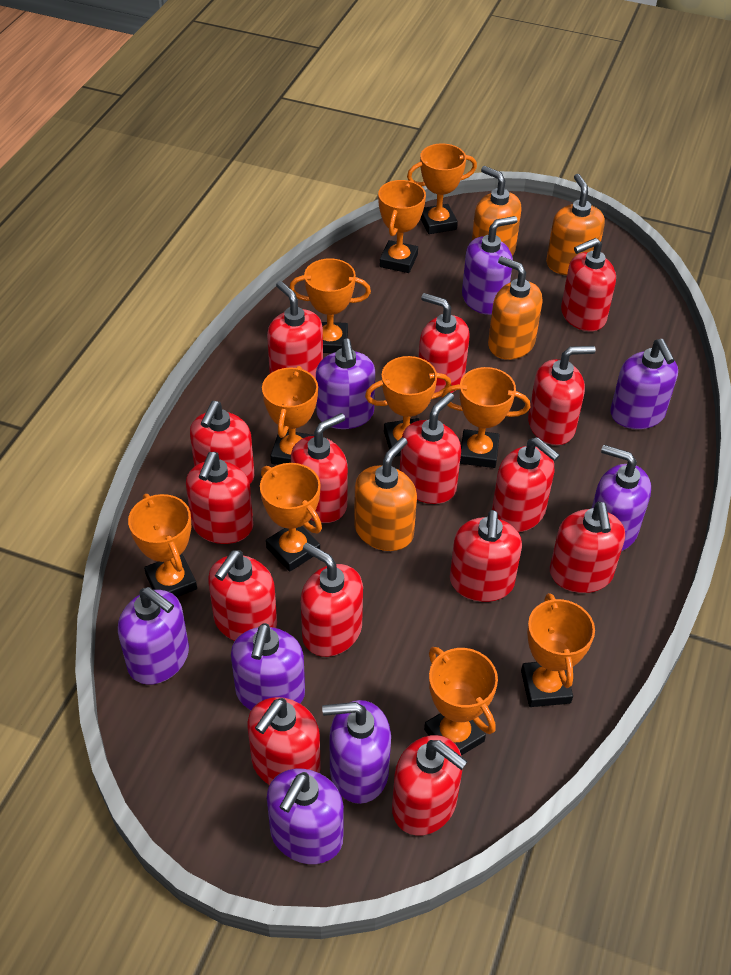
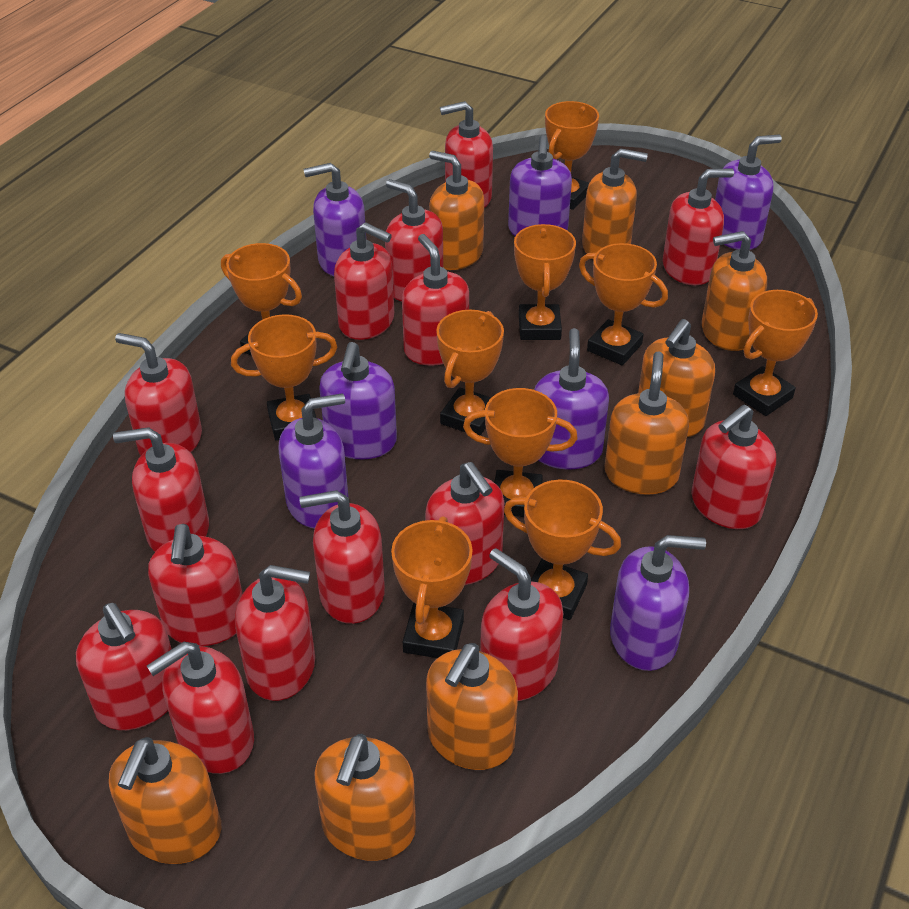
orange soap dispenser: 4 -> 8
purple soap dispenser: 8 -> 7

